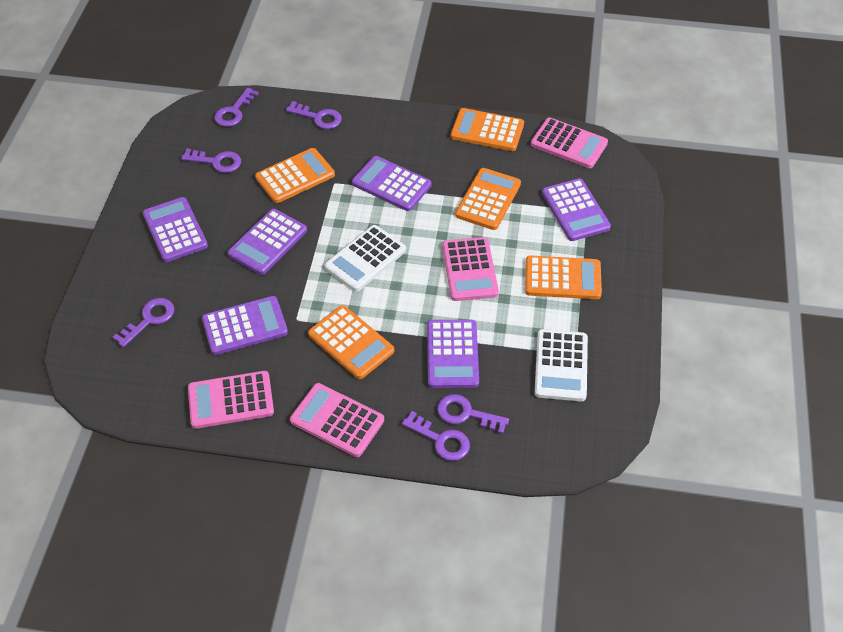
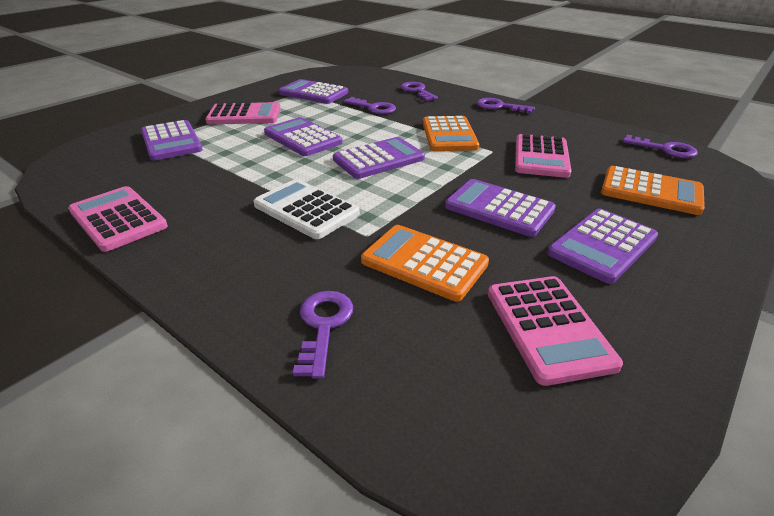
orange calculator: 5 -> 3
purple key: 6 -> 5
white calculator: 2 -> 1

